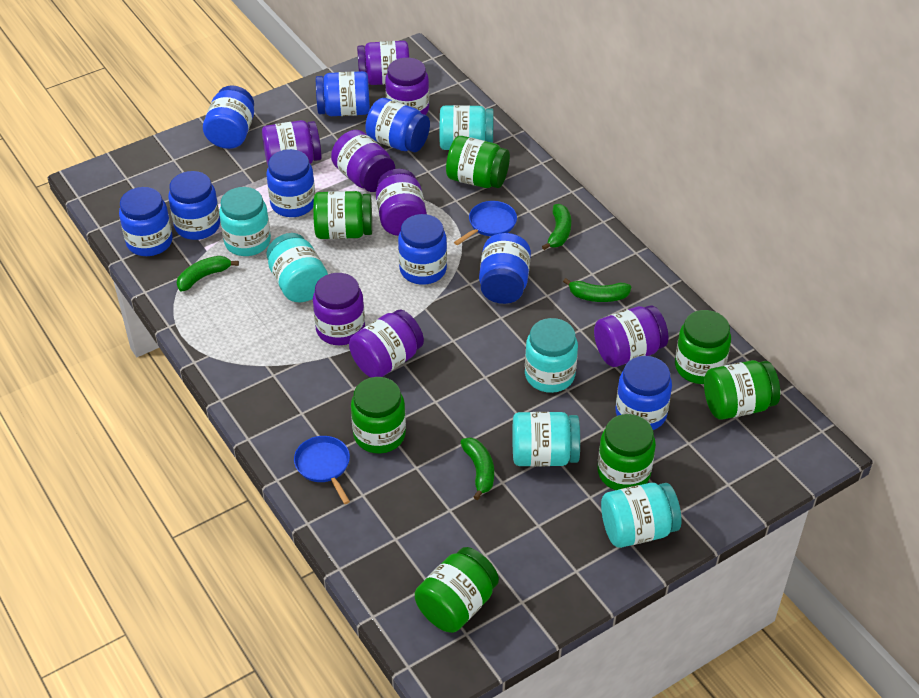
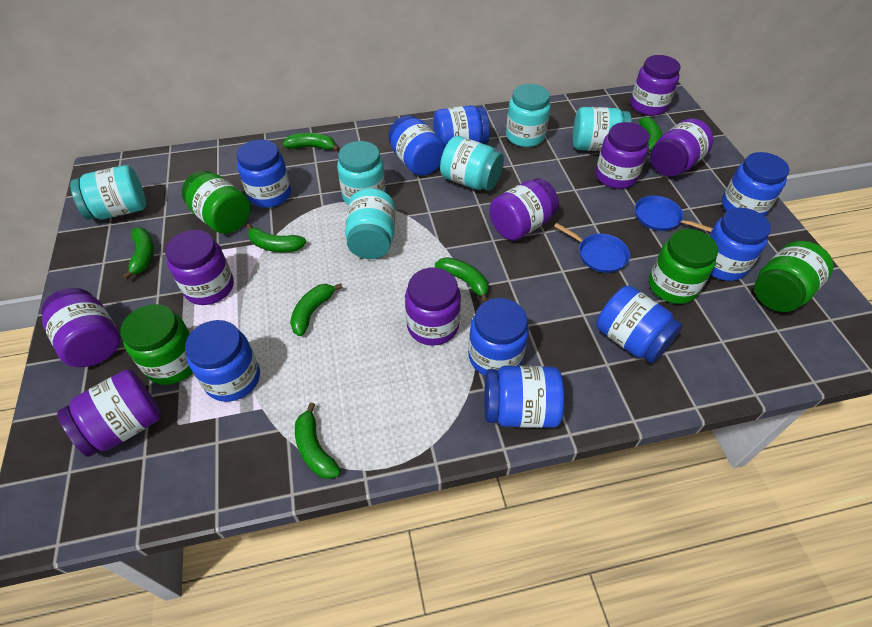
green banana: 4 -> 7
green jar: 7 -> 4

